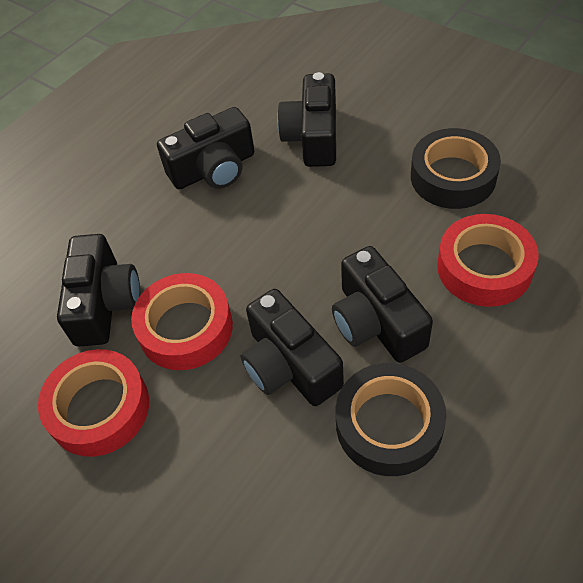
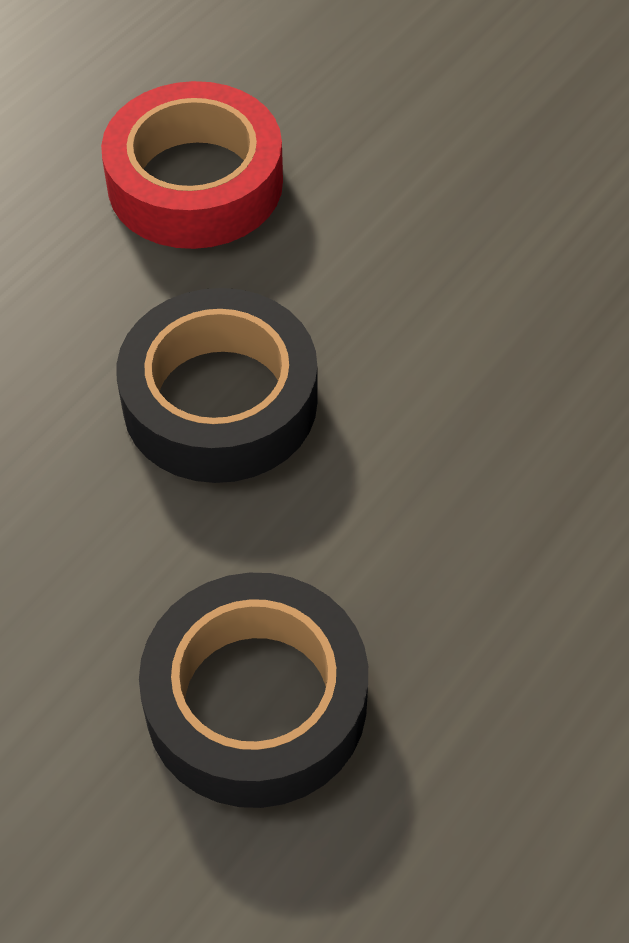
black camera: 5 -> 0
red tape: 3 -> 1

